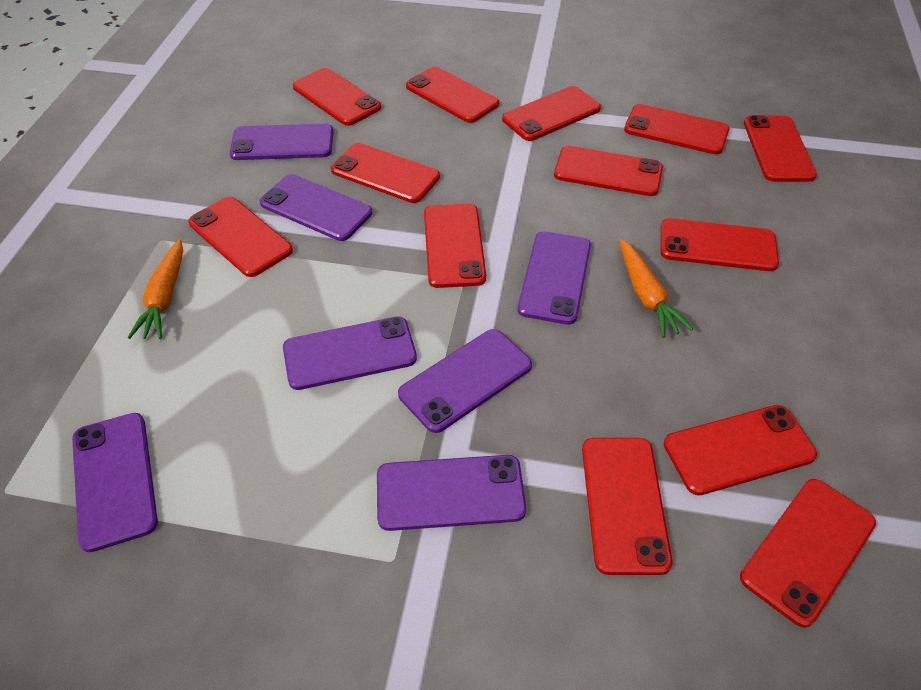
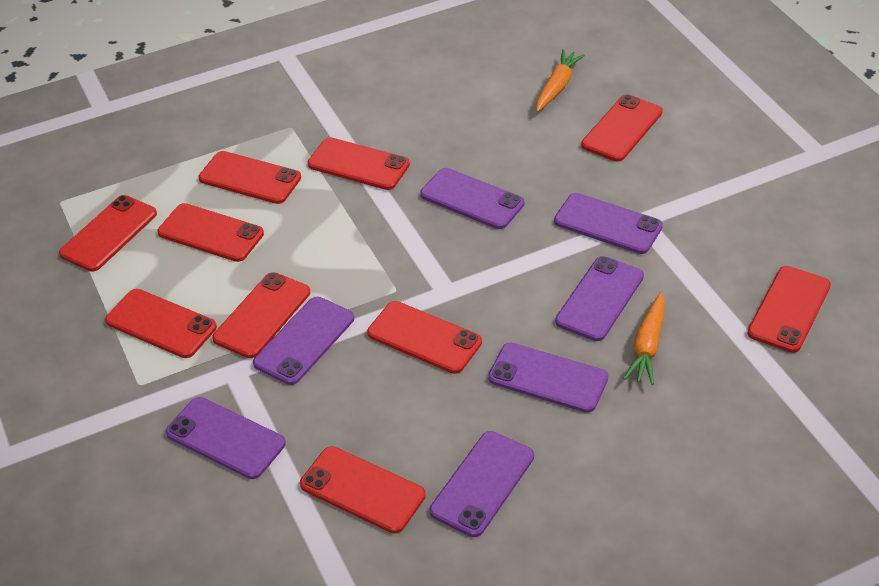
red phone: 13 -> 10

